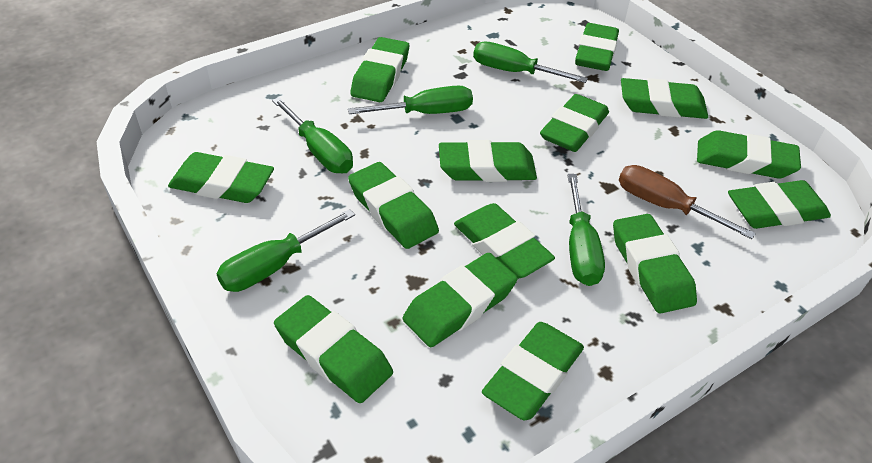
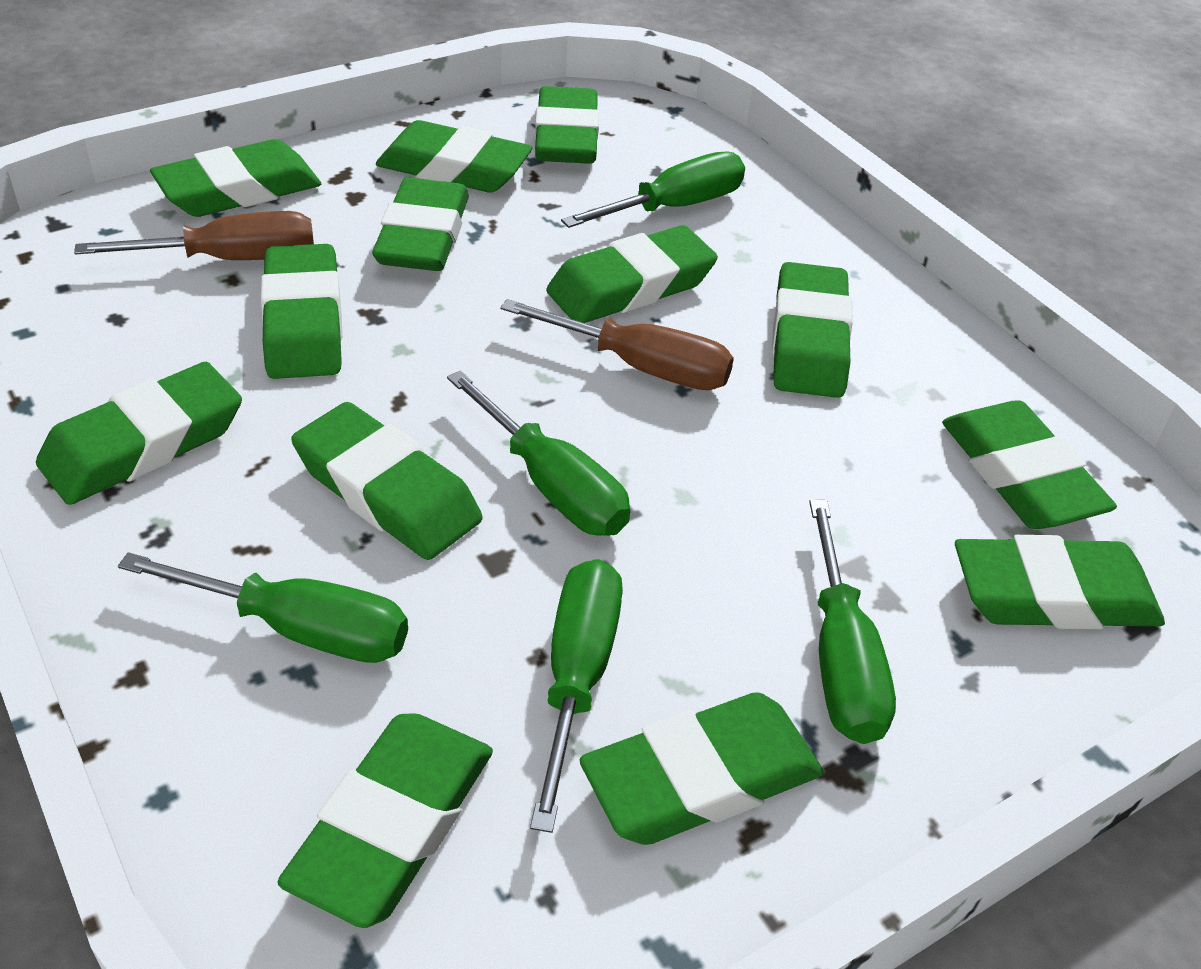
brown screwdriver: 1 -> 2
green eraser: 14 -> 13

